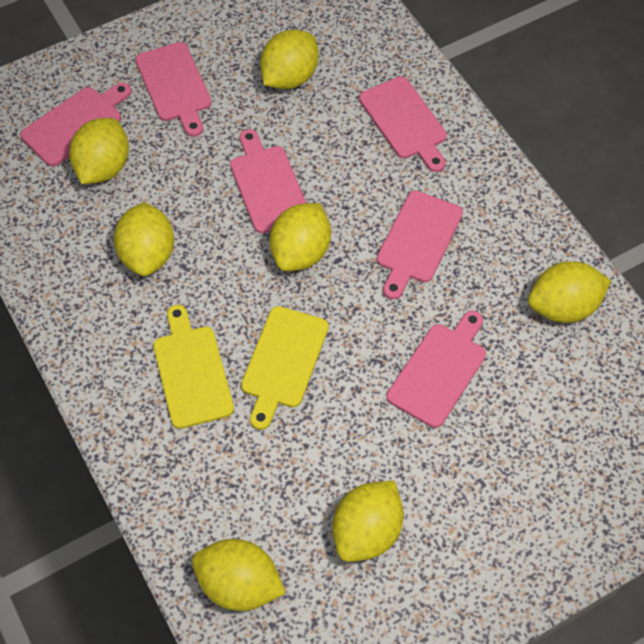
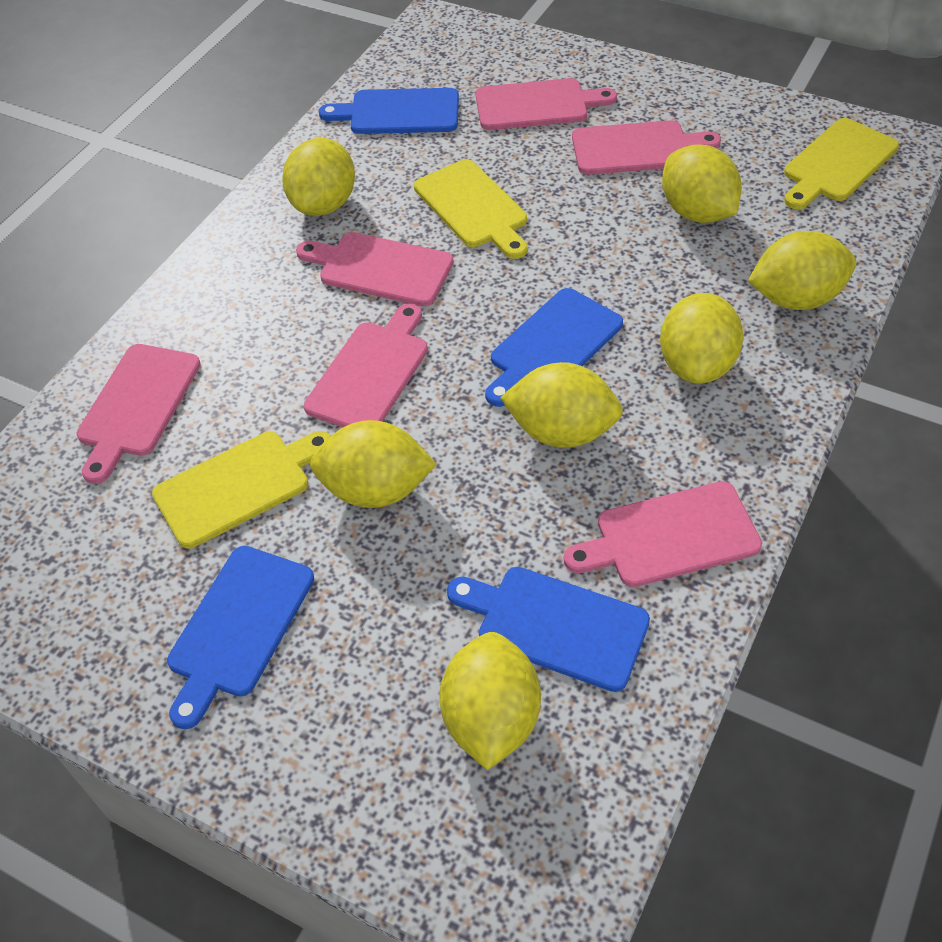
blue cutting board: 0 -> 4
yellow cutting board: 2 -> 3

